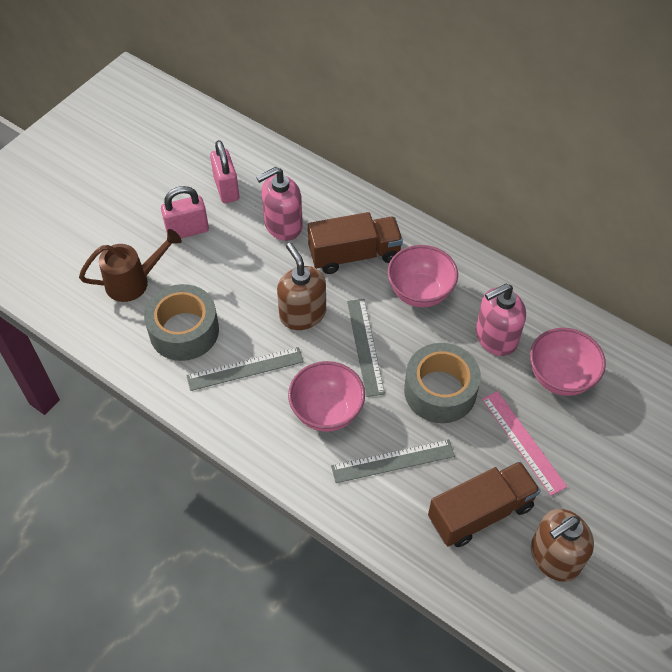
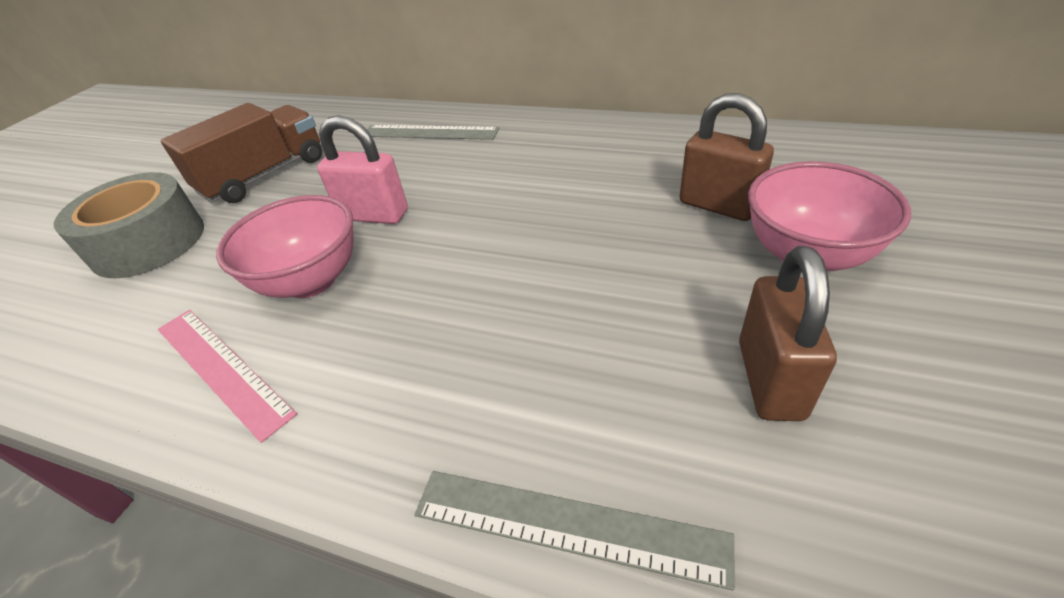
brown padlock: 0 -> 2
brown soap dispenser: 2 -> 0
brown truck: 2 -> 1
brown watering can: 1 -> 0
grey ruler: 3 -> 2
grey tape: 2 -> 1
pink bowl: 3 -> 2
pink padlock: 2 -> 1
pink soap dispenser: 2 -> 0

